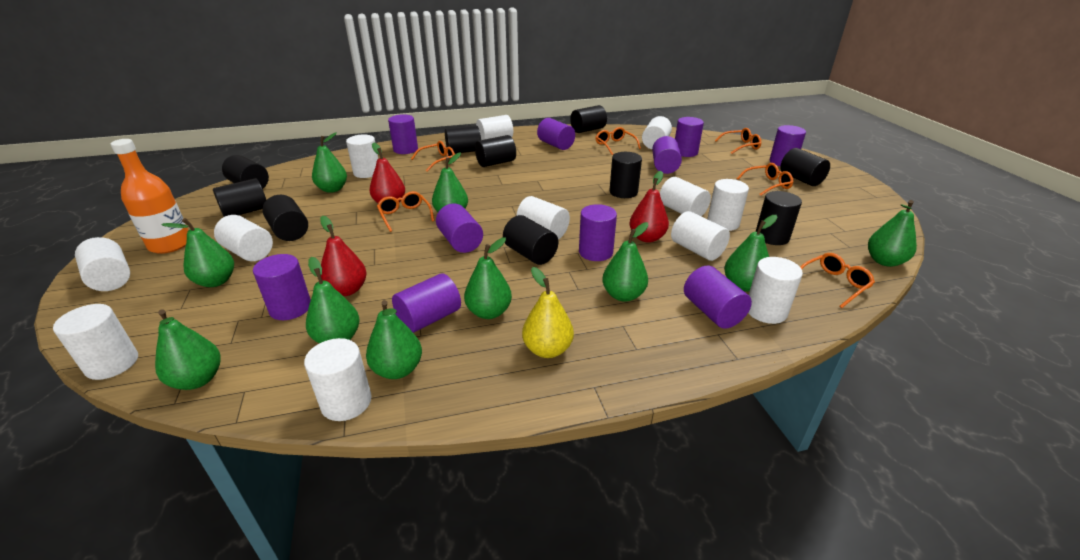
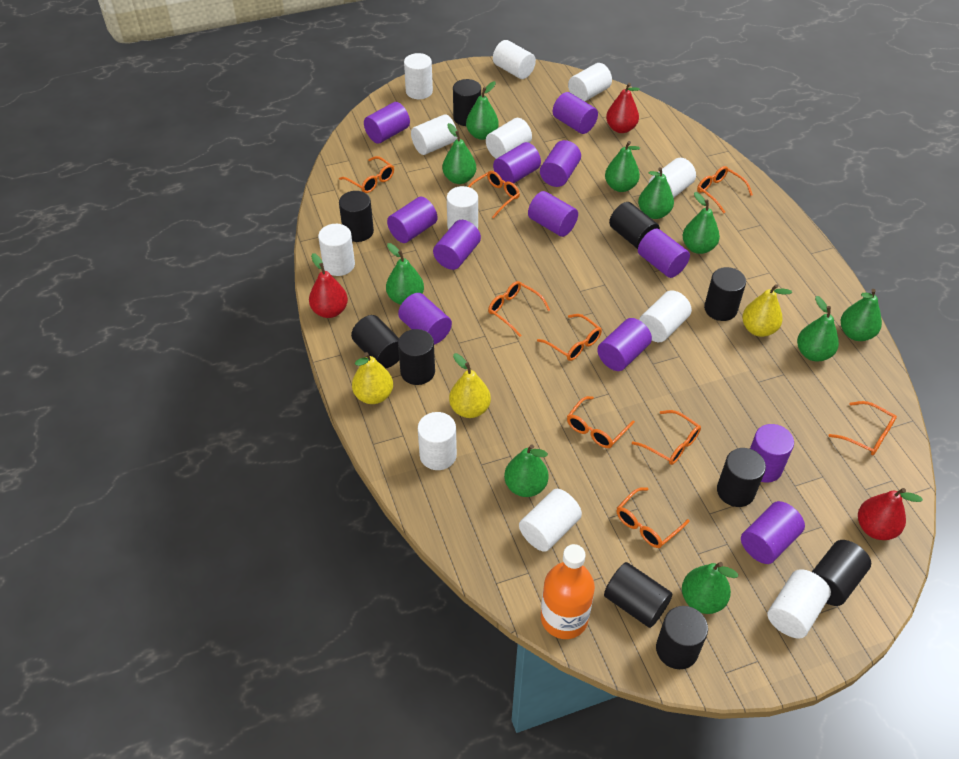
orange glasses: 6 -> 9
purple cylinder: 10 -> 12
yellow pear: 1 -> 3

